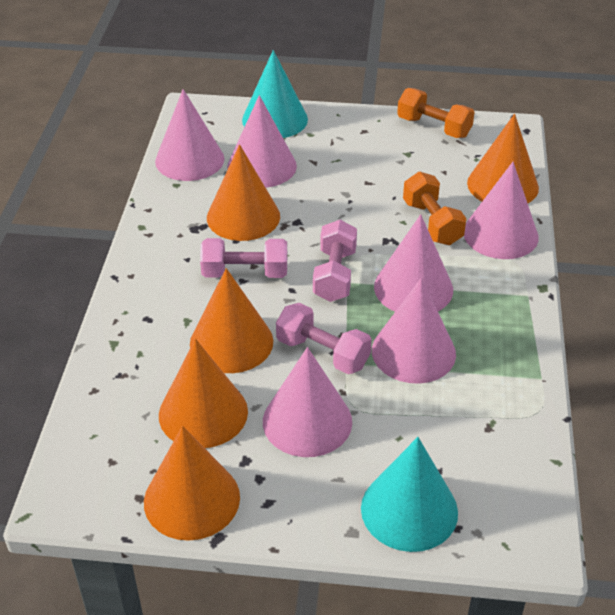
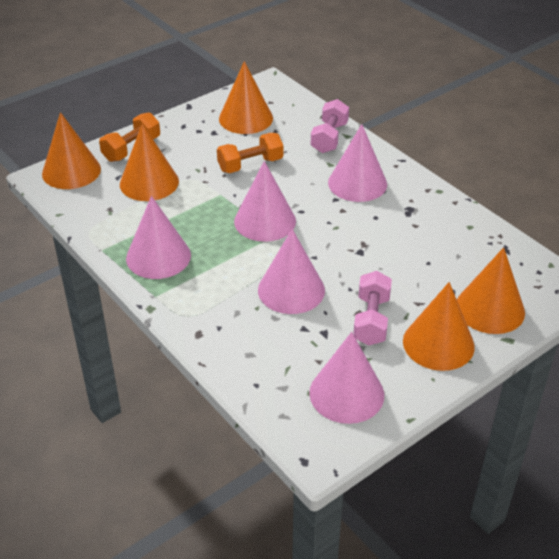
pink cone: 6 -> 5
pink dumbbell: 3 -> 2
turquoise cone: 2 -> 0

